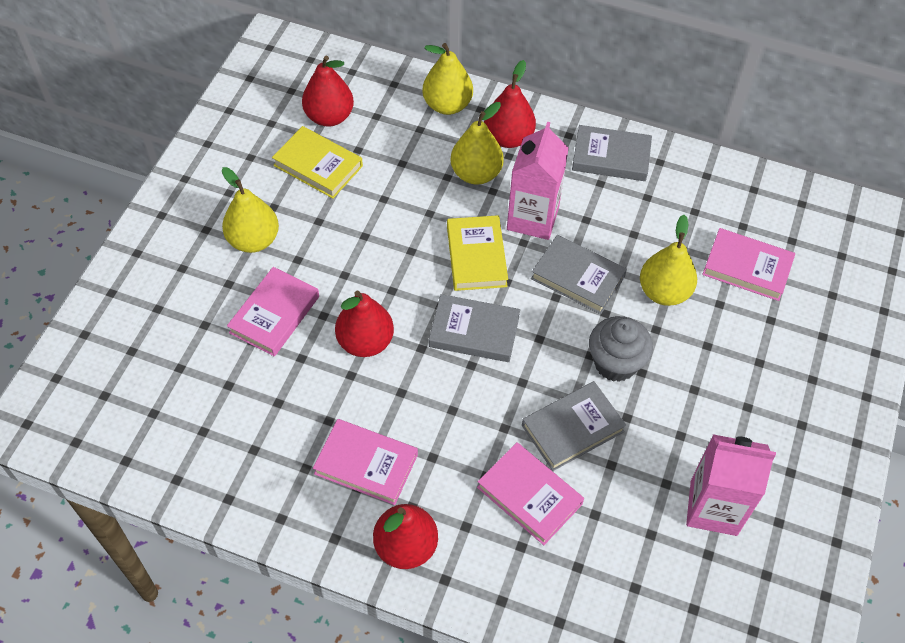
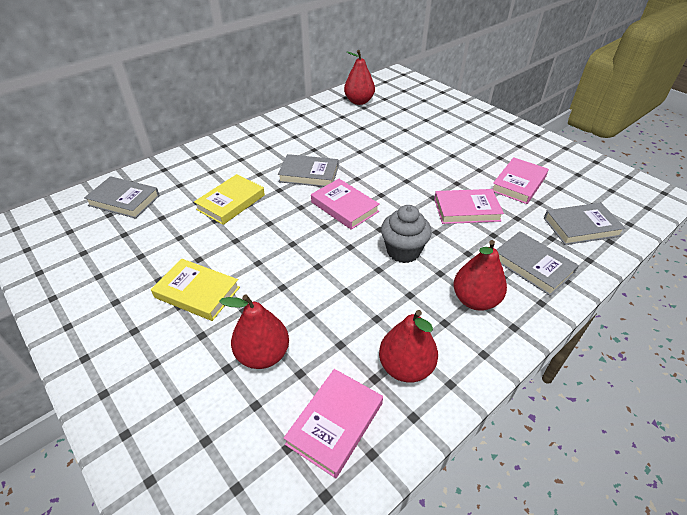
pink carton: 2 -> 0
yellow pear: 4 -> 0

